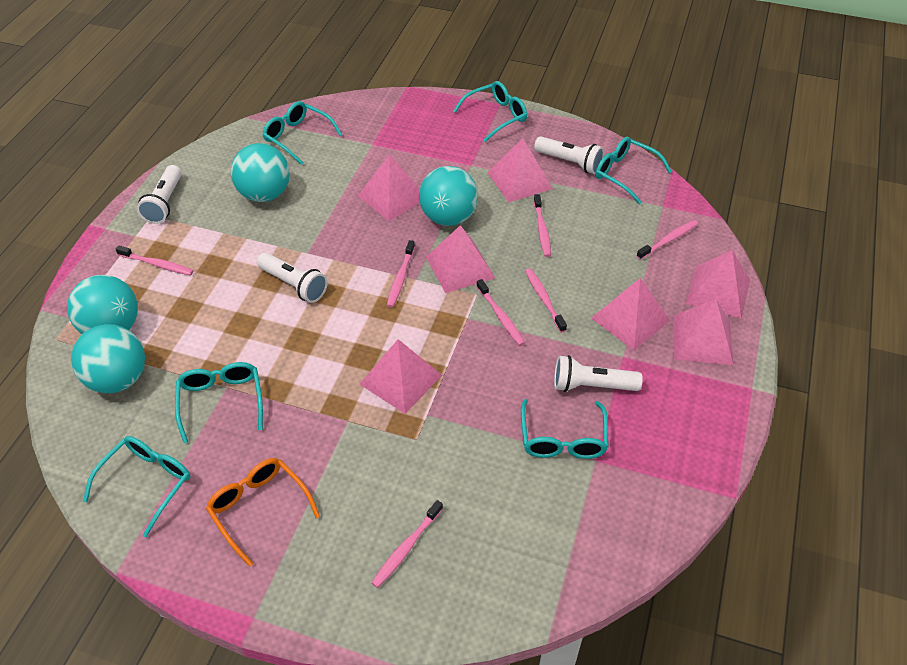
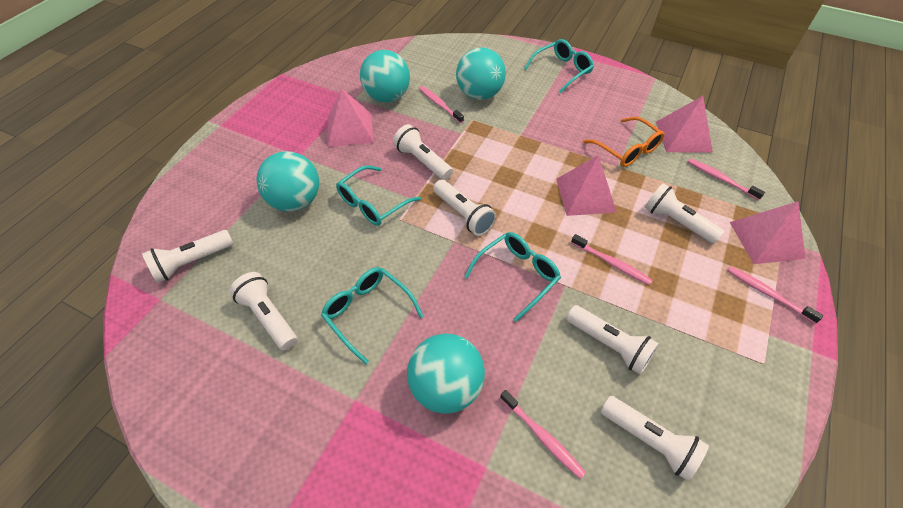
pink pyramid: 7 -> 4
pink toothbrush: 7 -> 5
turquoise glasses: 6 -> 4
white flashlight: 4 -> 7

